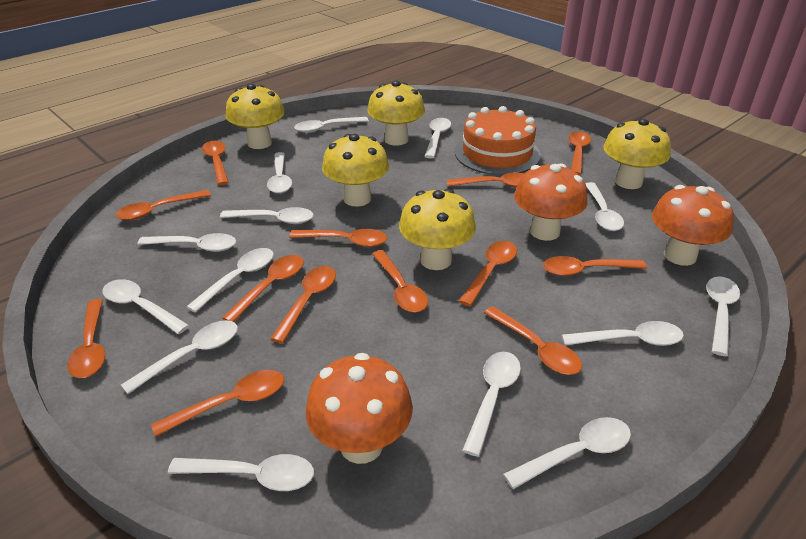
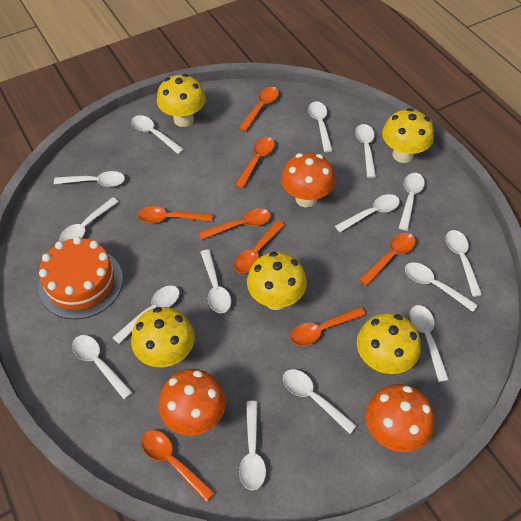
orange spoon: 13 -> 8
white spoon: 14 -> 15

